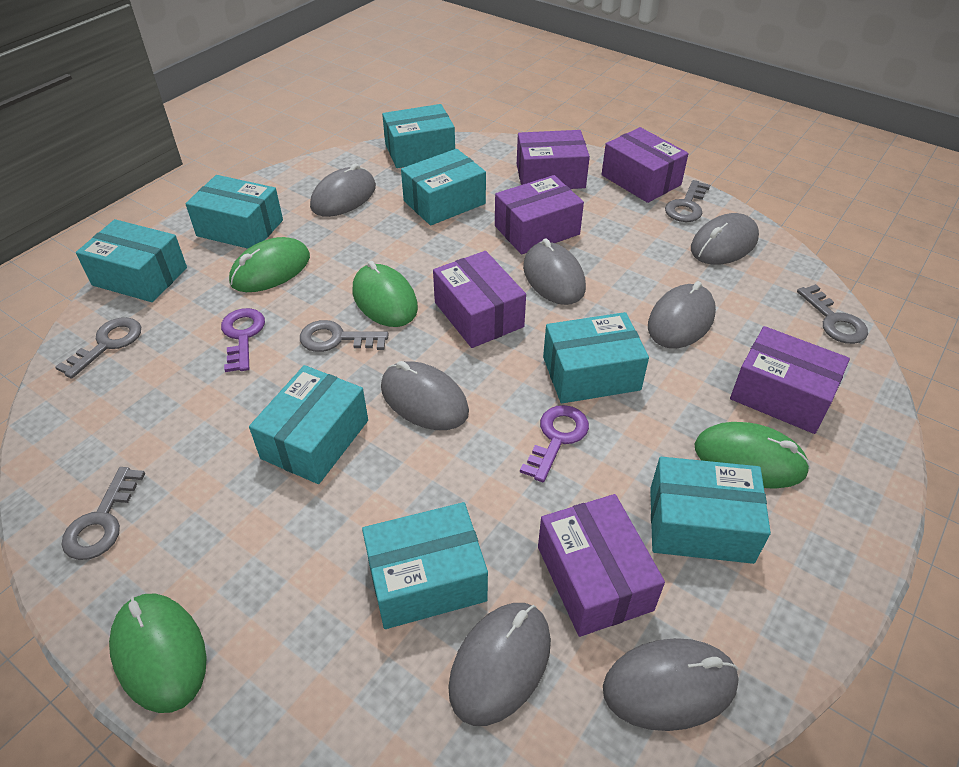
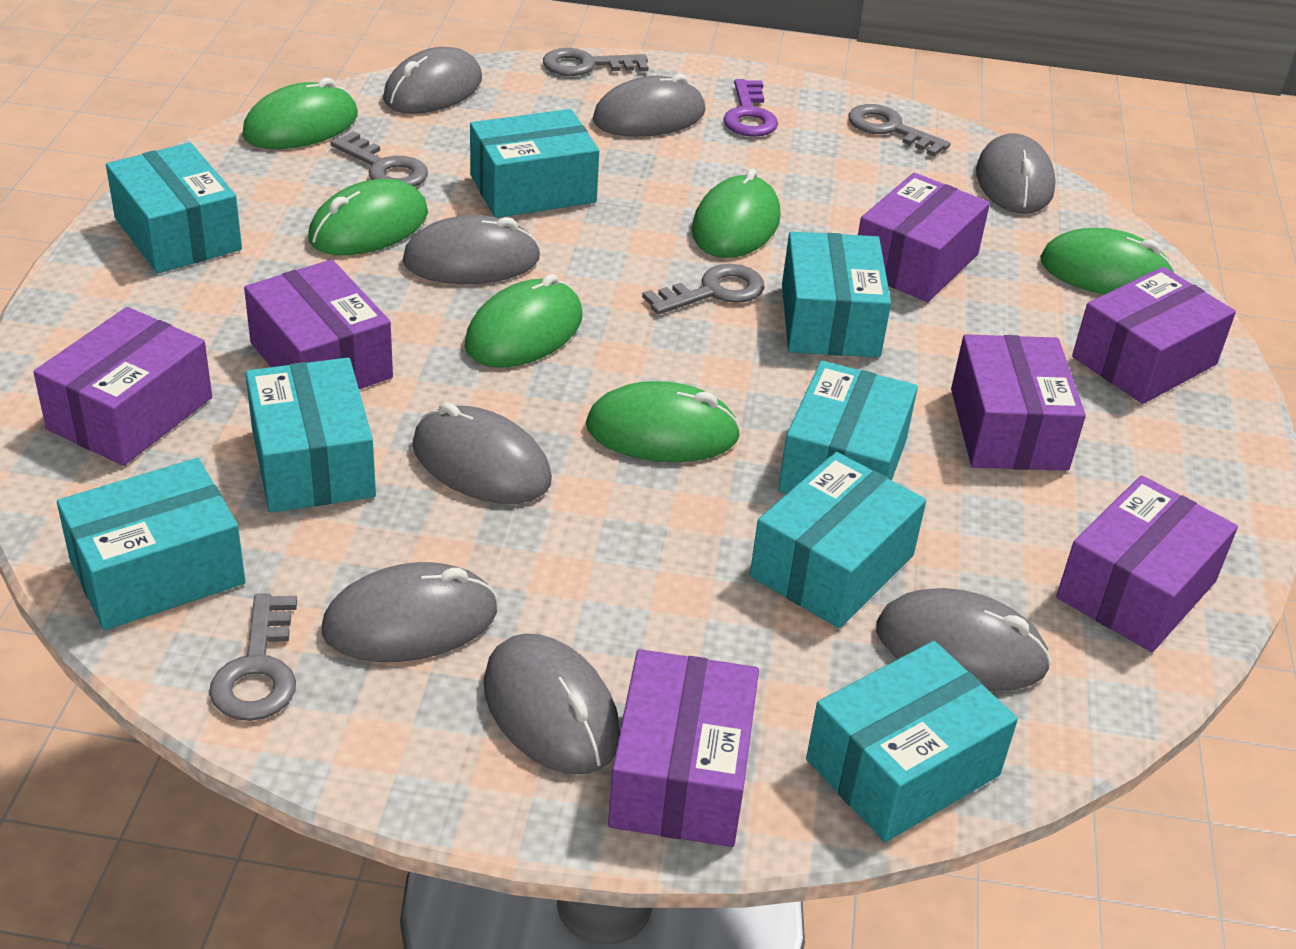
green mouse: 4 -> 6
grey mouse: 7 -> 8
purple box: 6 -> 7
purple key: 2 -> 1

